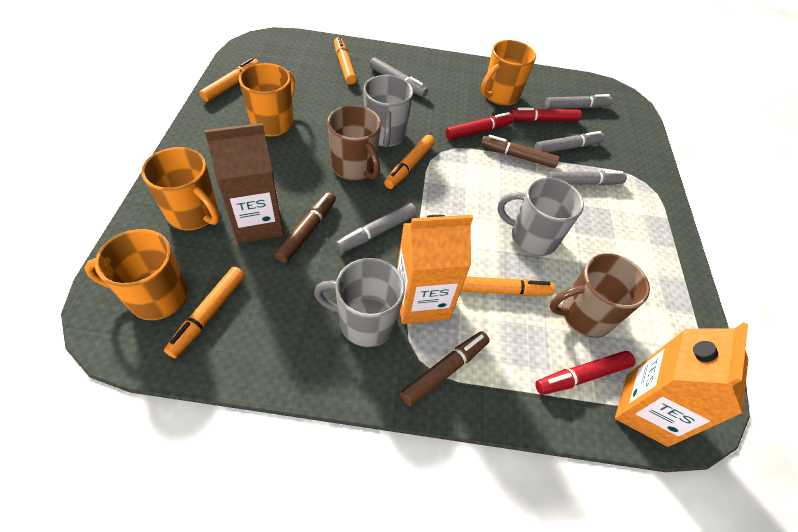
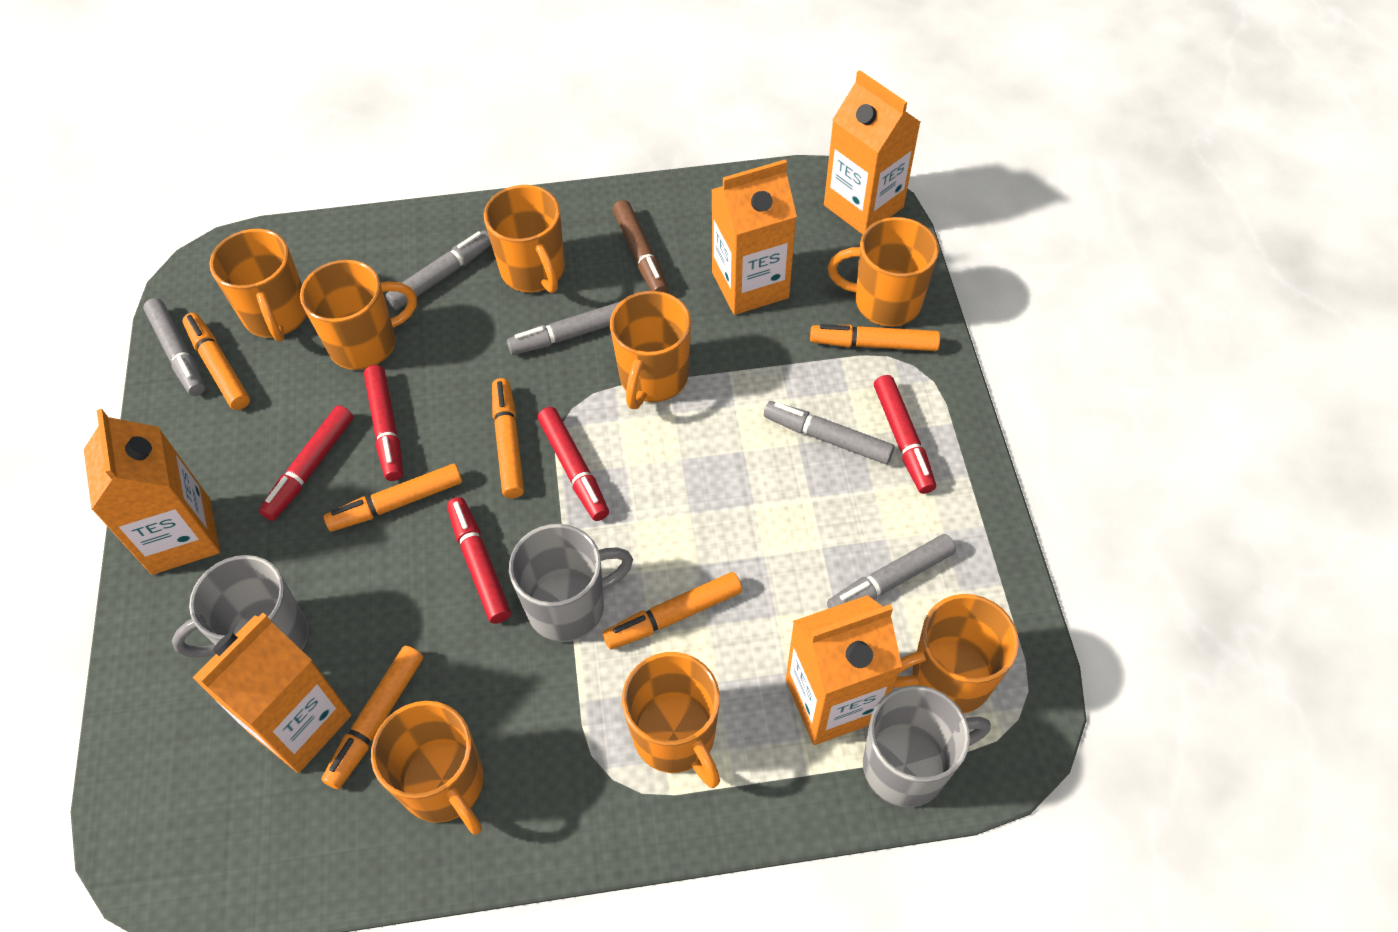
brown carton: 1 -> 0
brown marker: 3 -> 1
brown mug: 2 -> 0
orange carton: 2 -> 5
orange marker: 5 -> 6
orange mug: 4 -> 8
red marker: 3 -> 5

